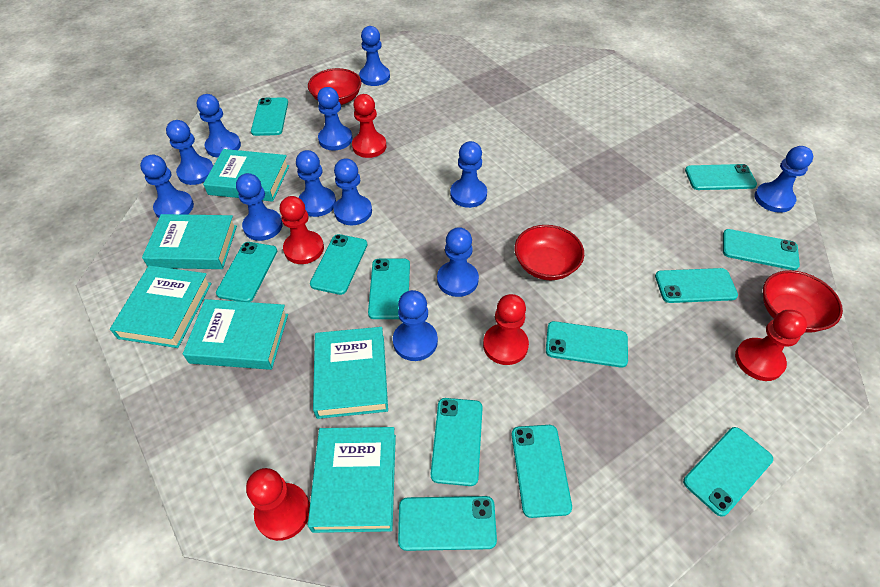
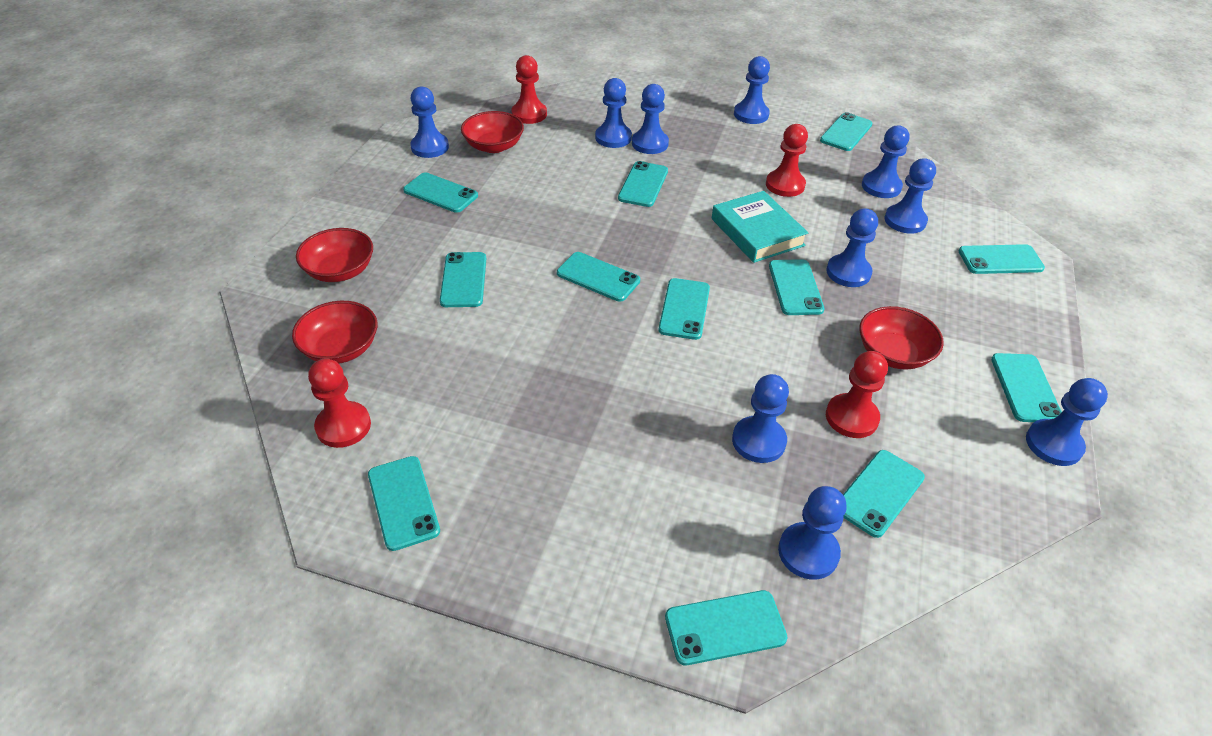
blue pawn: 12 -> 10
red bowl: 3 -> 4
red pawn: 5 -> 4
turquoise book: 6 -> 1

